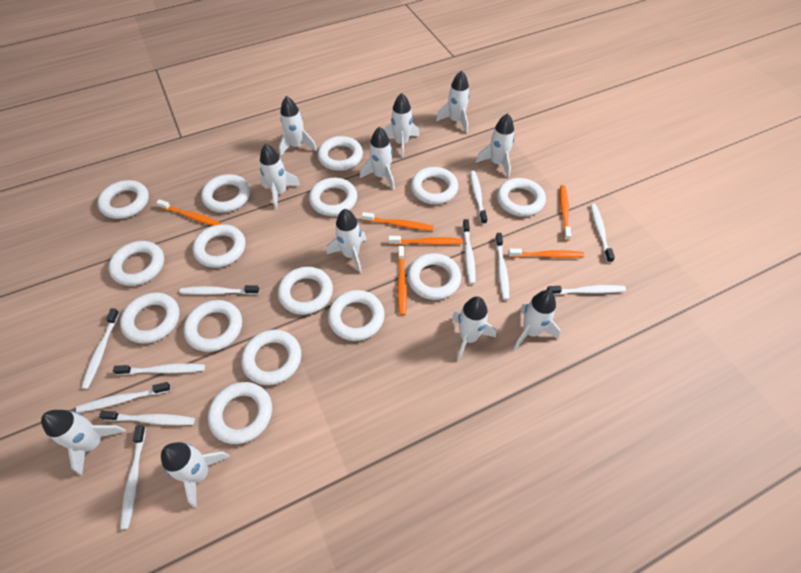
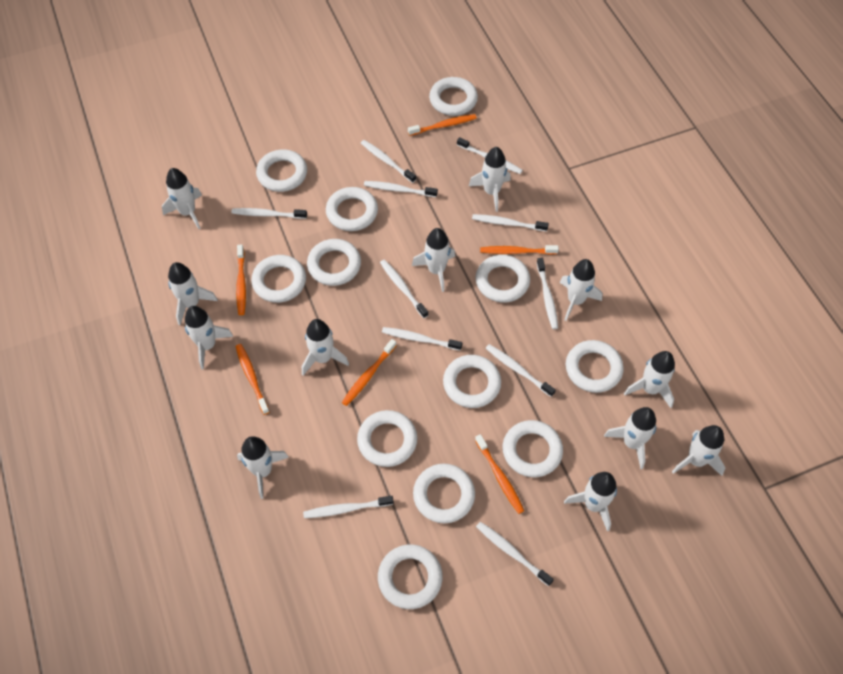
white ring: 15 -> 12
white rocket: 11 -> 12

